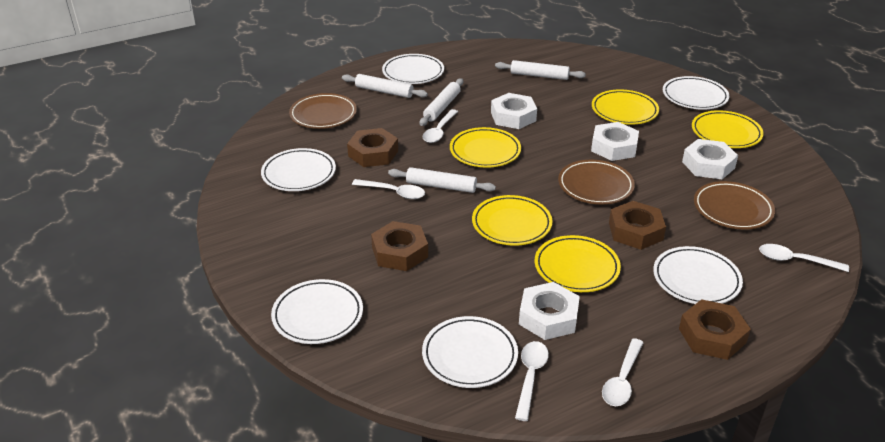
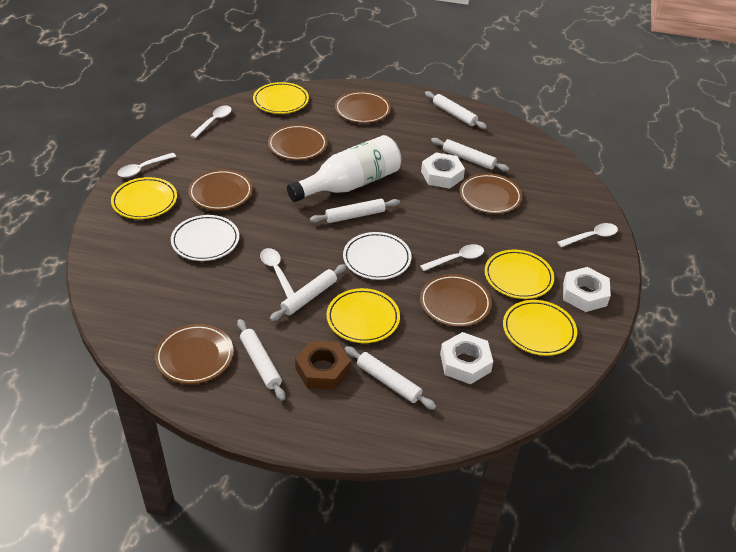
brown nut: 4 -> 1
brown plate: 3 -> 6
white bottle: 0 -> 1
white nut: 4 -> 3
white plate: 6 -> 2
white rolling pin: 4 -> 6

